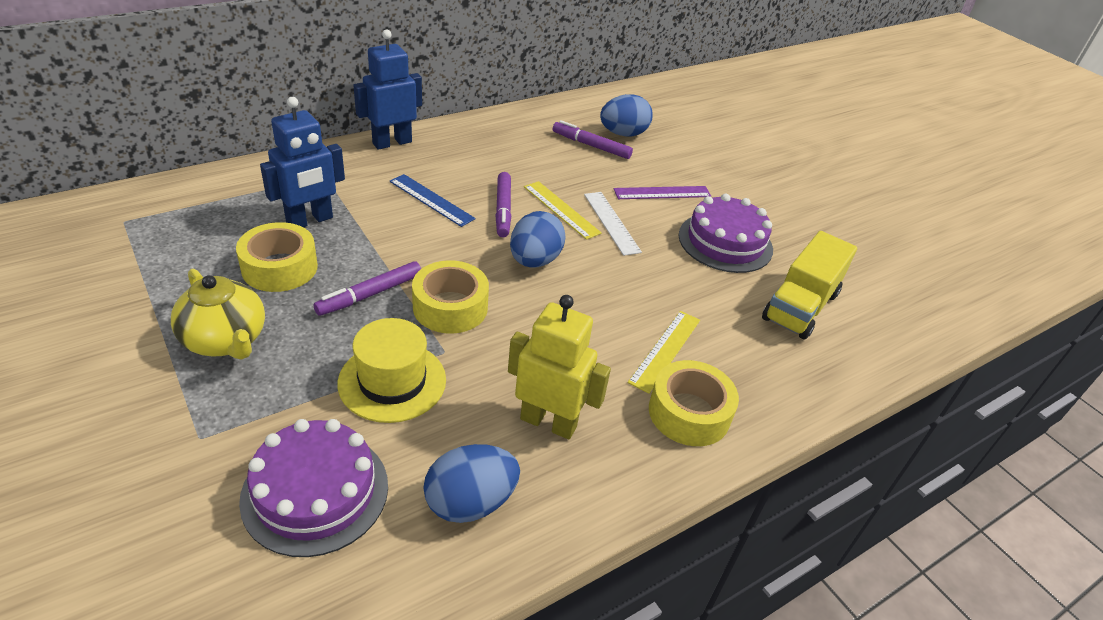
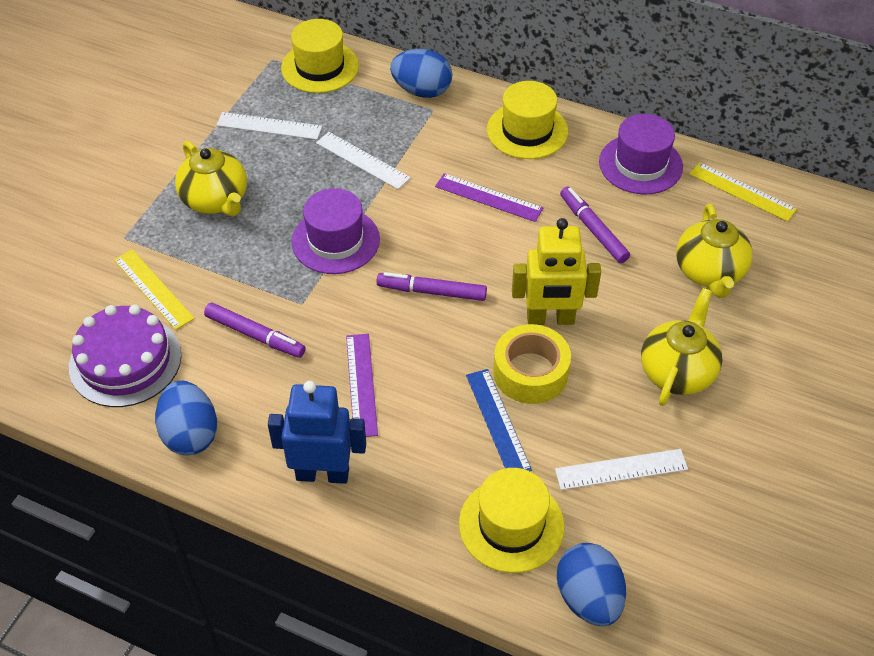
blue robot: 2 -> 1
purple cake: 2 -> 1
purple hat: 0 -> 2
purple ruler: 1 -> 2
white ruler: 1 -> 3
yellow hat: 1 -> 3
yellow tape: 3 -> 1
yellow teapot: 1 -> 3
yellow truck: 1 -> 0

